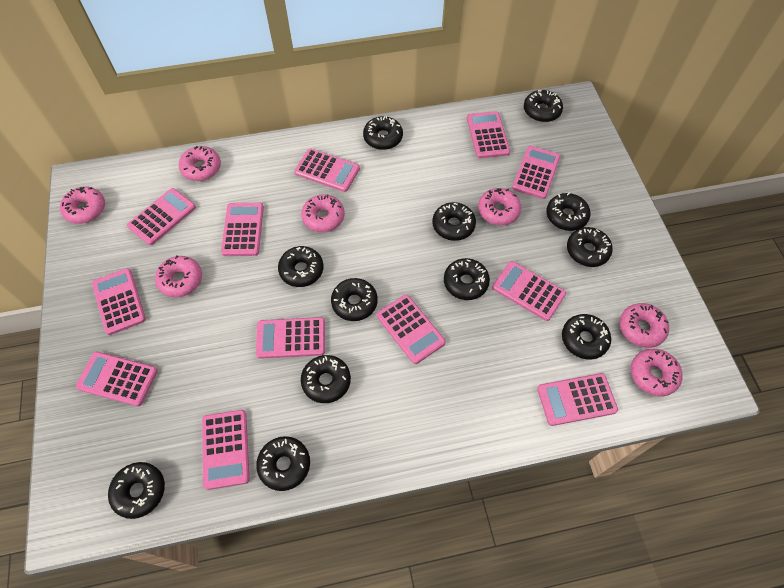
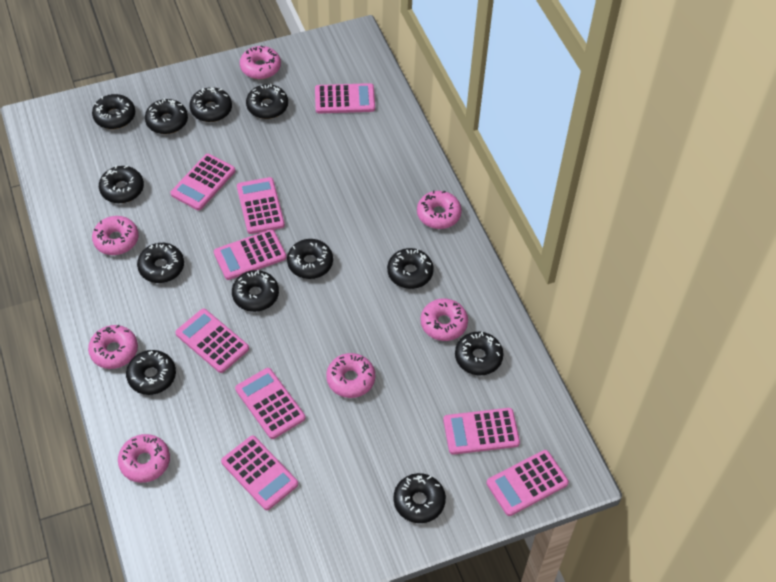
pink calculator: 12 -> 9

